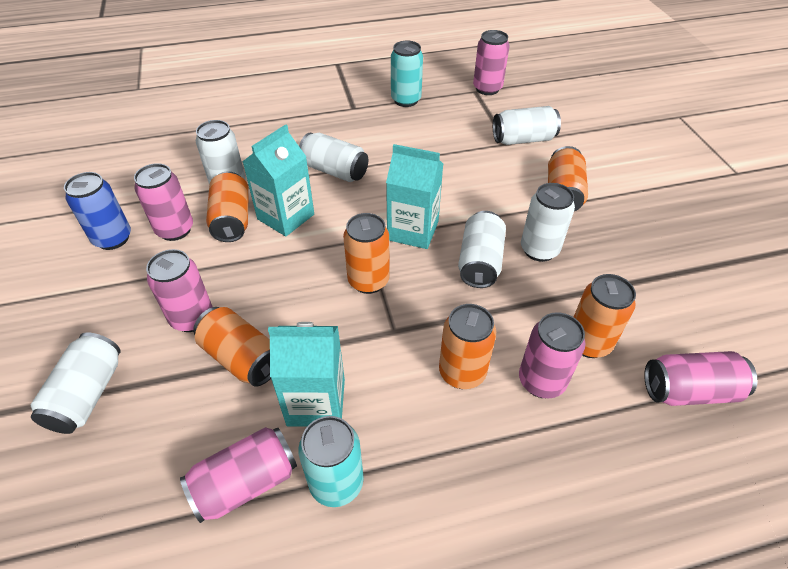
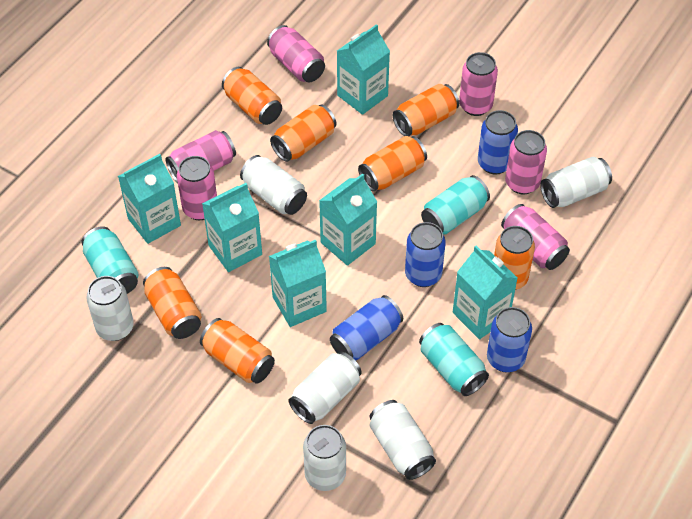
blue can: 1 -> 4
orange can: 6 -> 7
turquoise can: 2 -> 3
turquoise carton: 3 -> 6

